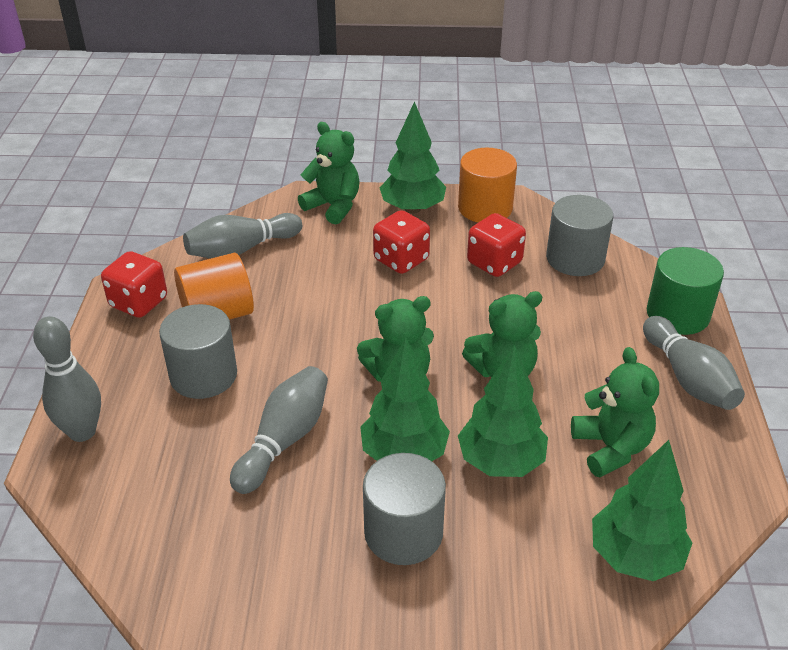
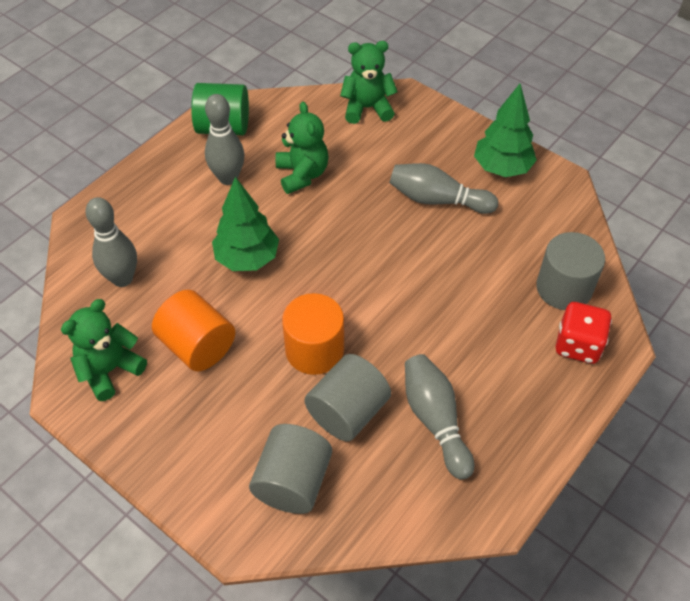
green teddy bear: 4 -> 3
green tree: 4 -> 2
red dice: 3 -> 1

